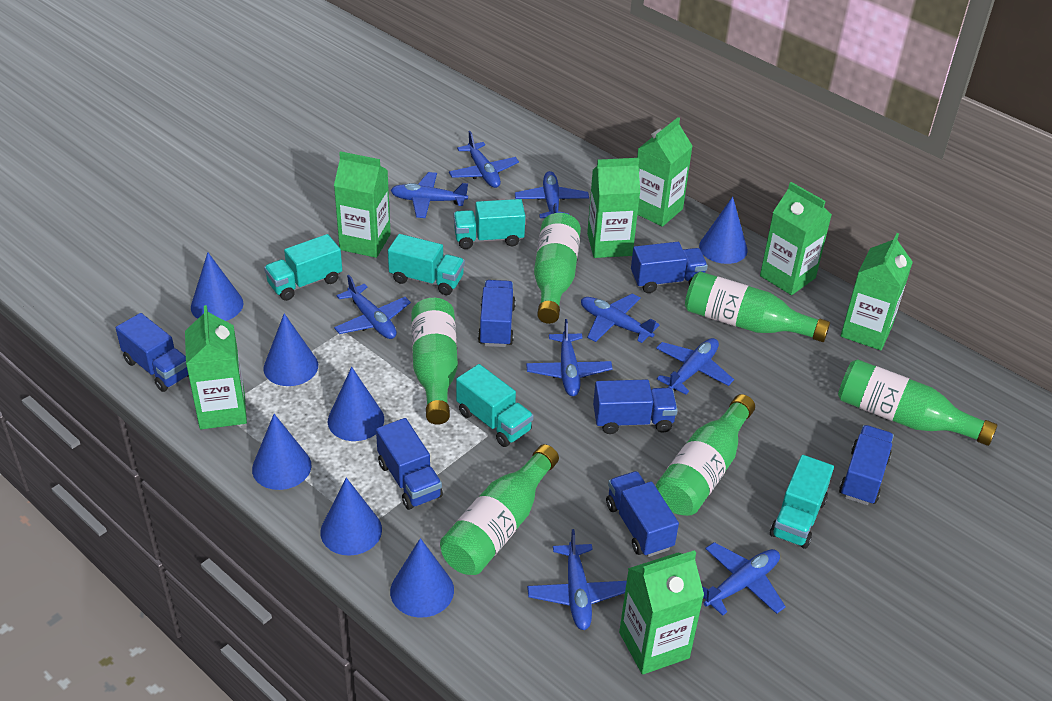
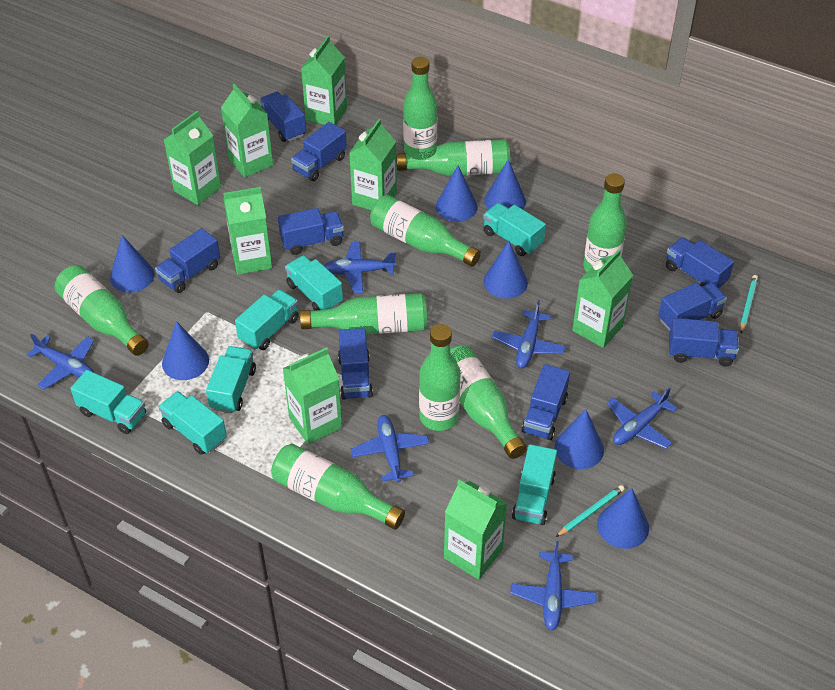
blue plane: 9 -> 6
blue truck: 7 -> 9
green bottle: 6 -> 9
green carton: 7 -> 8
turquoise pencil: 0 -> 2
turquoise truck: 5 -> 7

